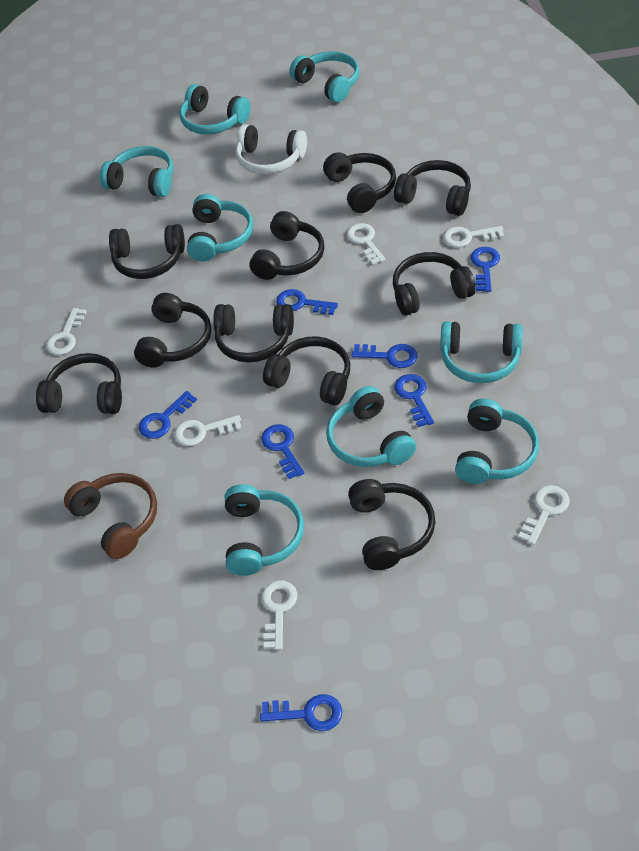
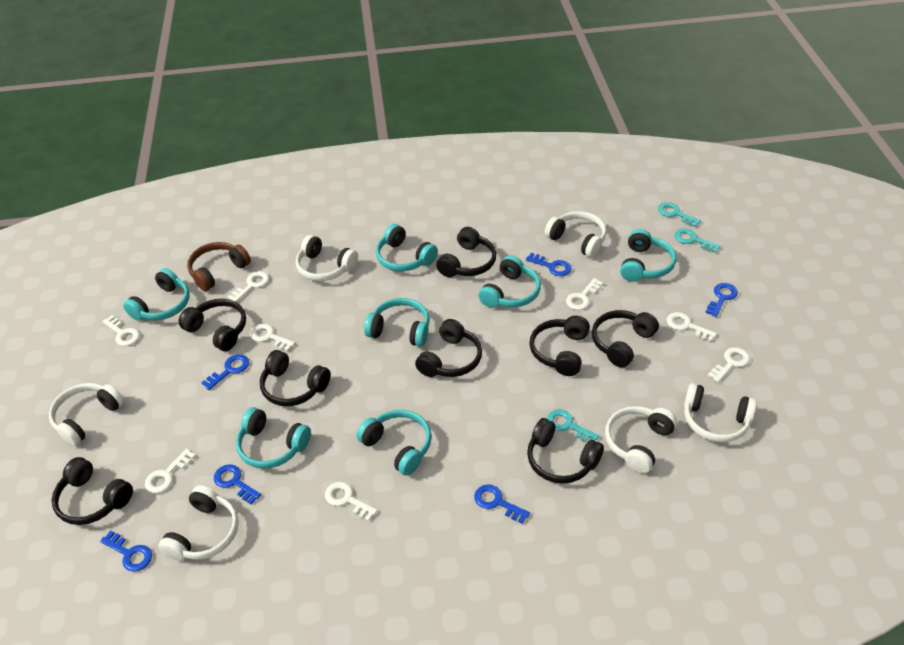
black headphones: 10 -> 8
blue key: 7 -> 6
turquoise headphones: 8 -> 7
turquoise key: 0 -> 3
white headphones: 1 -> 6
white key: 6 -> 8

